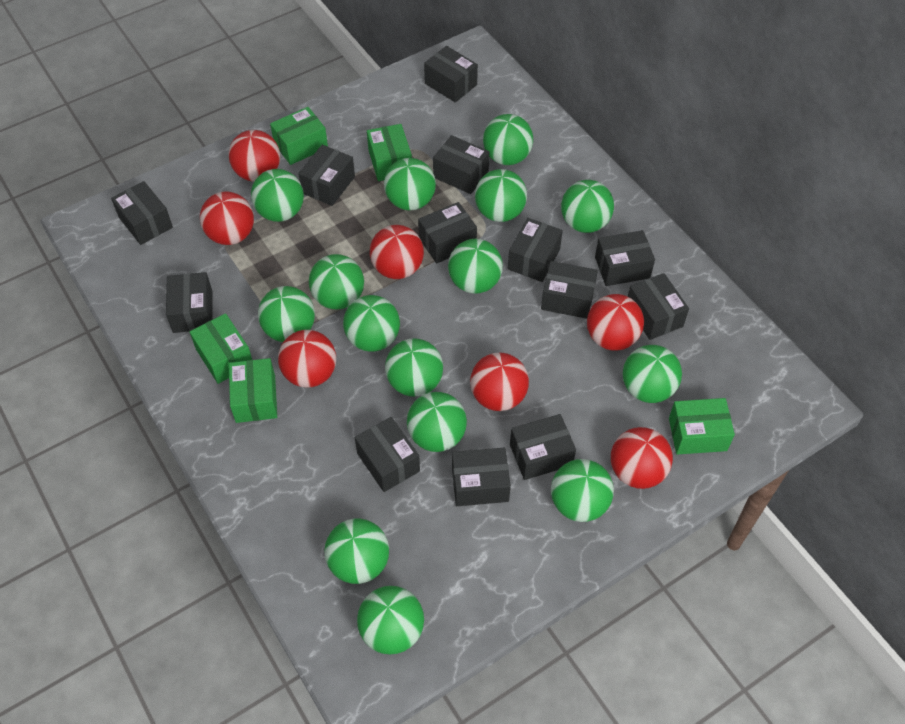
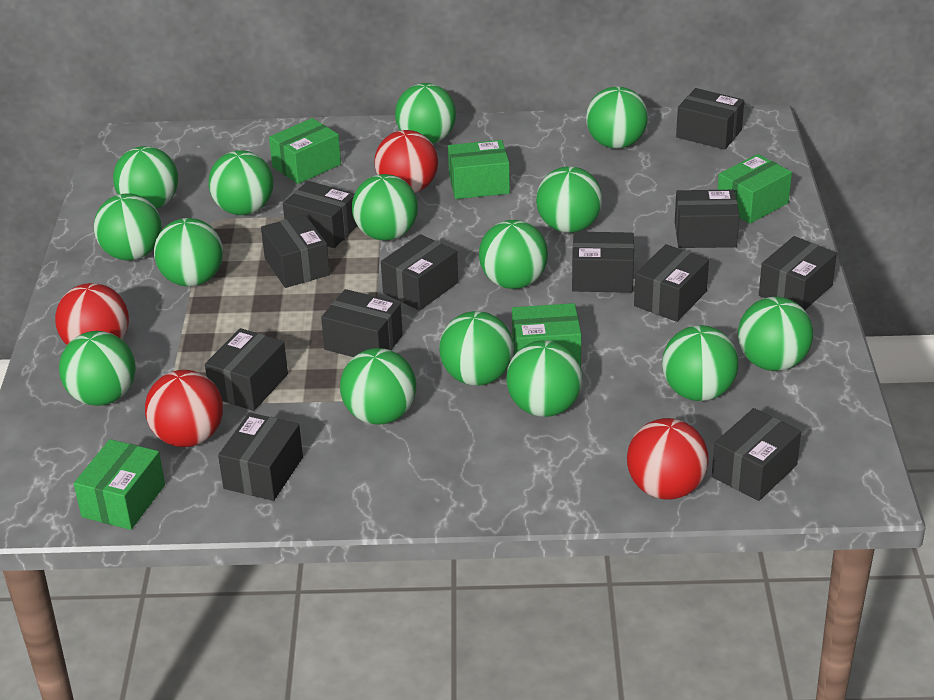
black box: 13 -> 12
red ball: 7 -> 4

